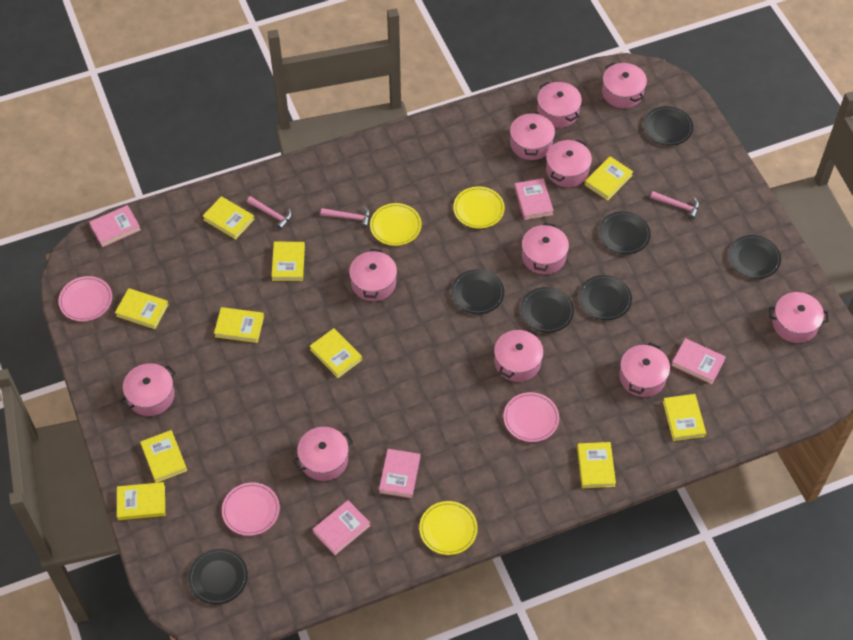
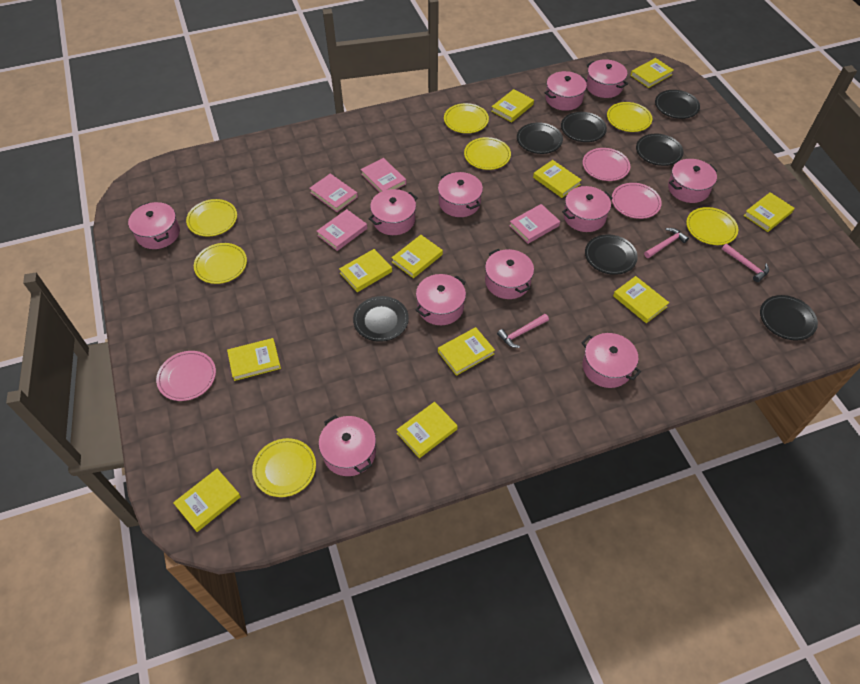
pink book: 5 -> 4
yellow book: 10 -> 11
yellow plate: 3 -> 7

